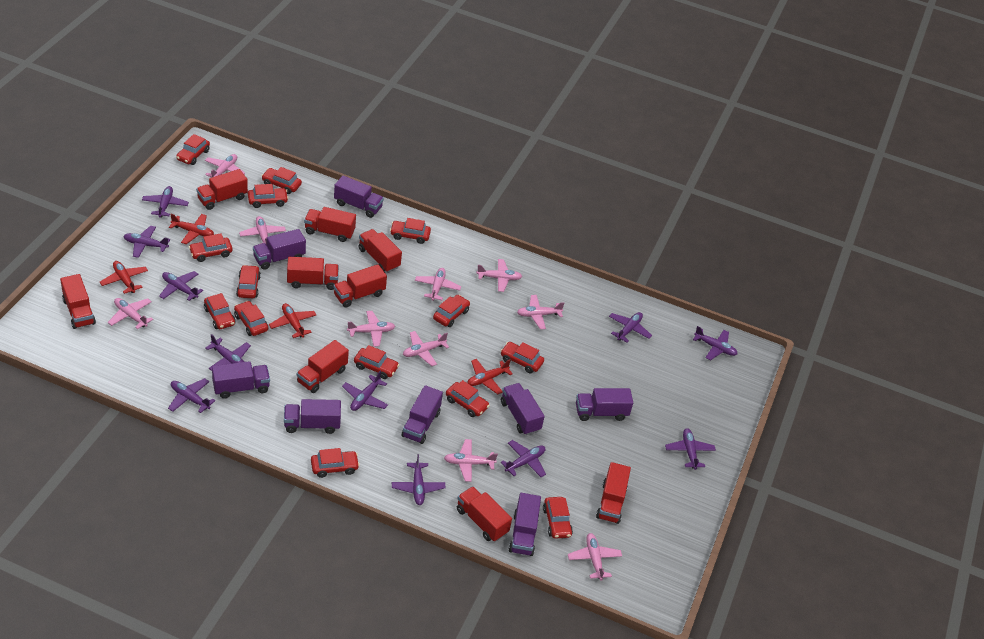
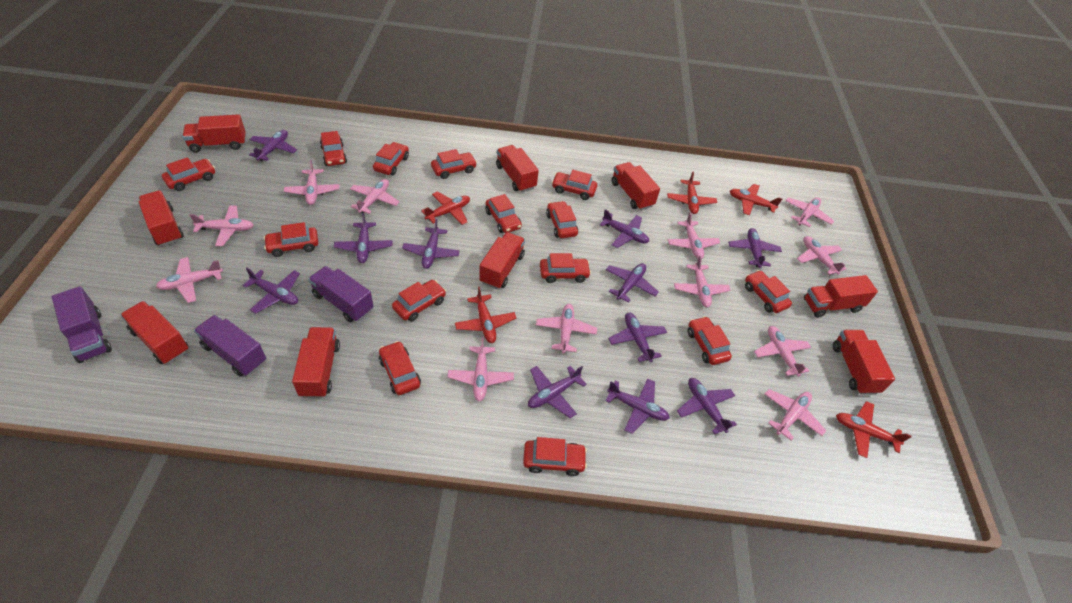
pink plane: 10 -> 12
purple truck: 8 -> 3
red plane: 4 -> 5

